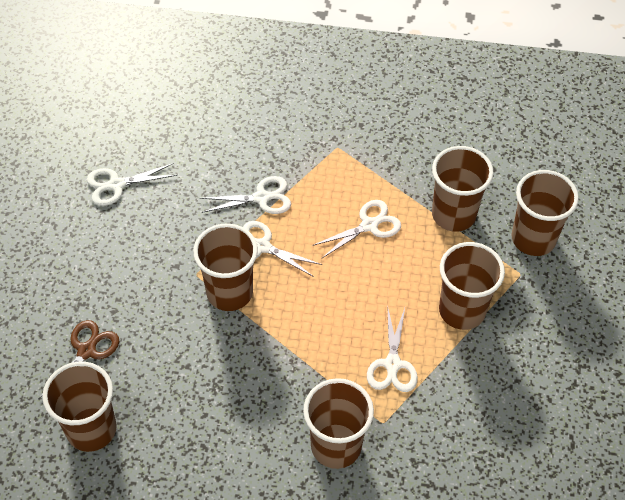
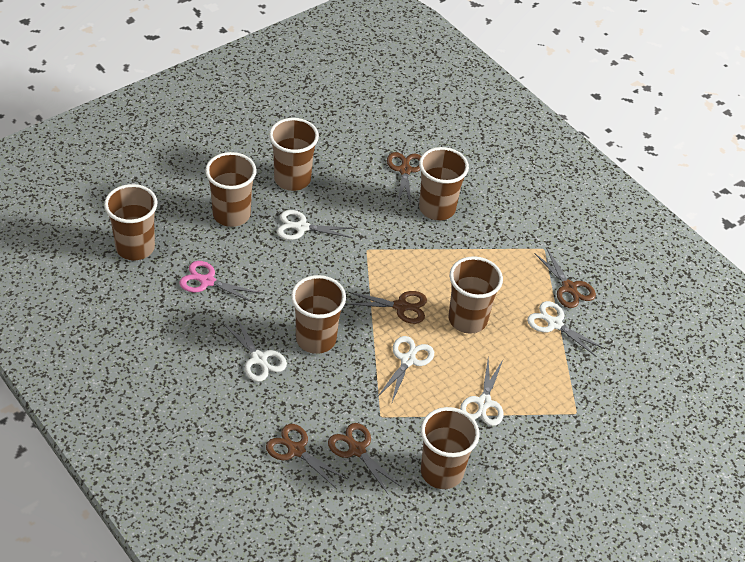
brown cup: 6 -> 7
brown scissors: 1 -> 5
pink scissors: 0 -> 1

